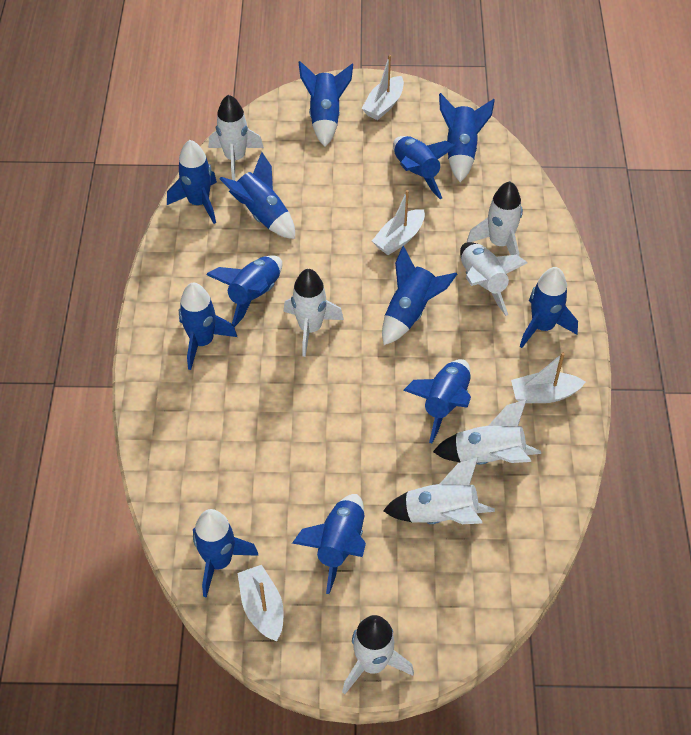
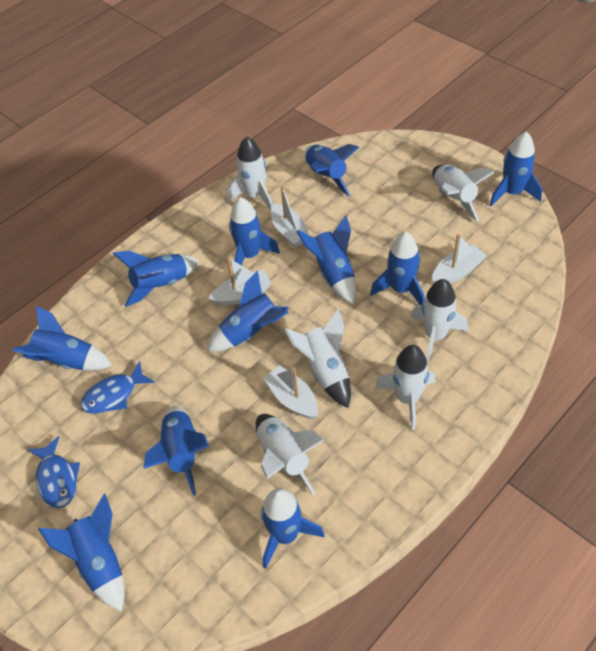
blue fish: 0 -> 2
blue rocket: 12 -> 11
white rocket: 7 -> 6

